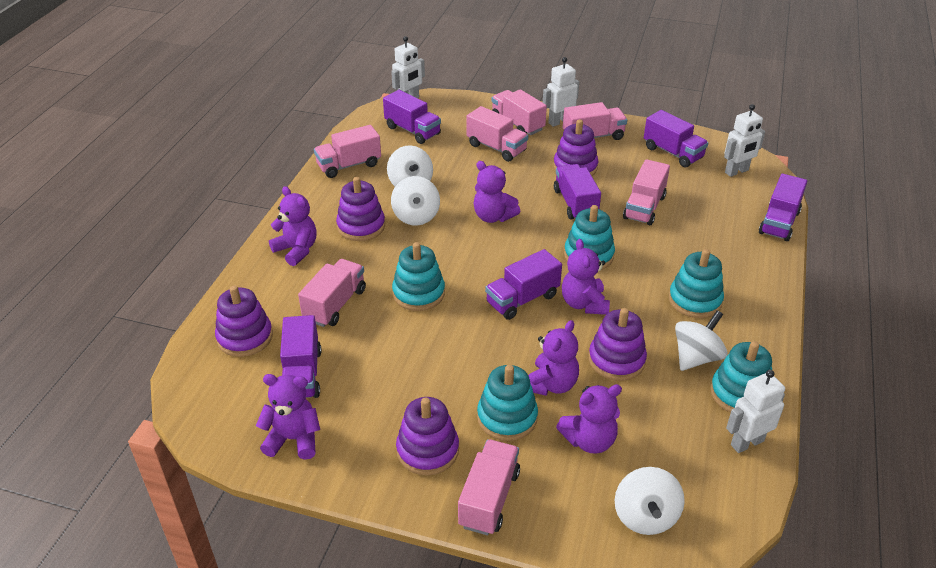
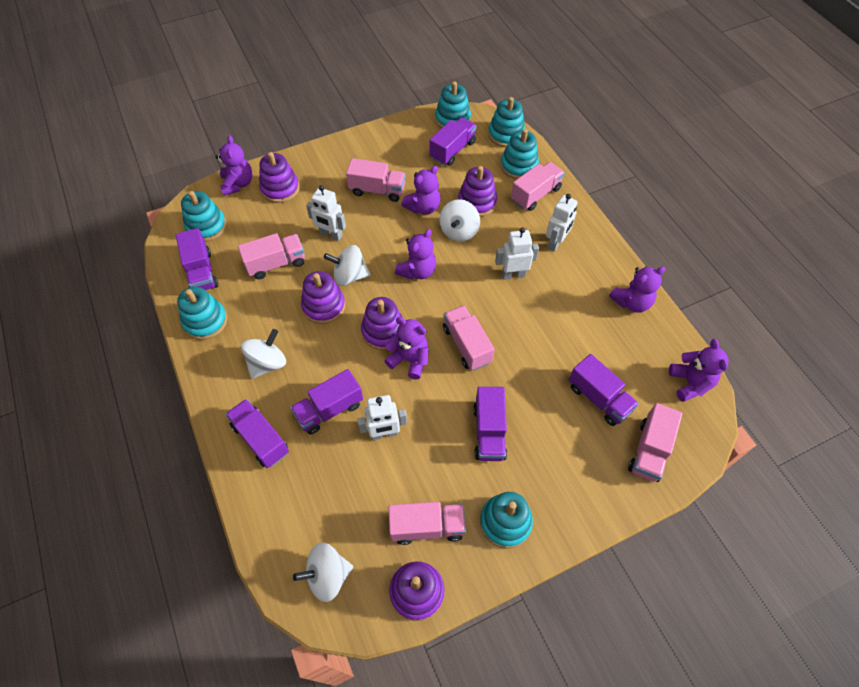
pink truck: 7 -> 6
turquoise stacking toy: 5 -> 6

